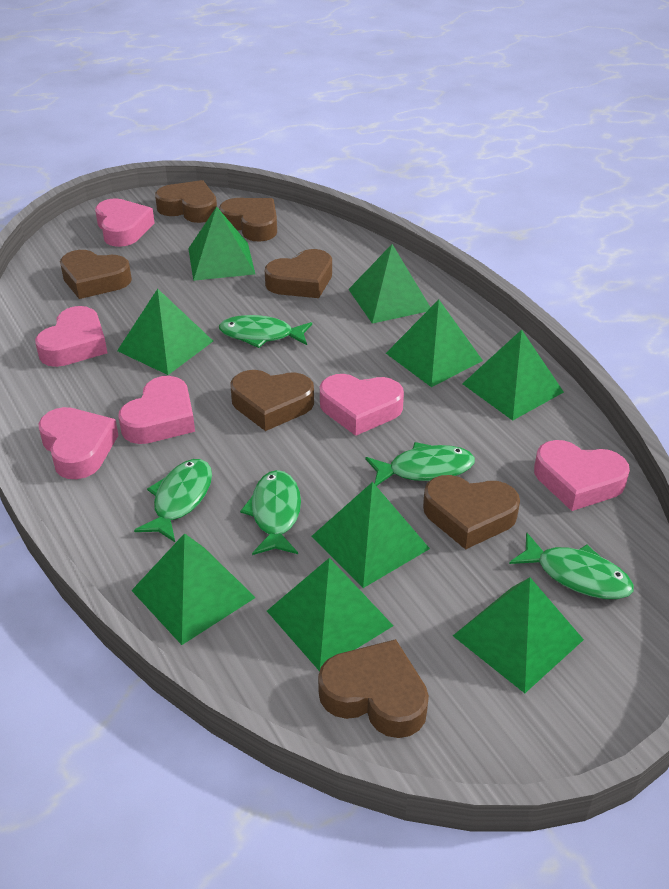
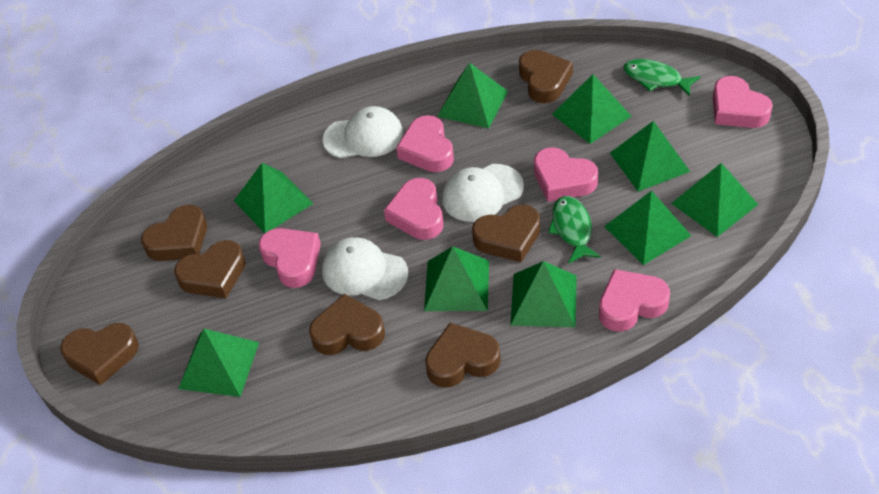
green fish: 5 -> 2
white cap: 0 -> 3

